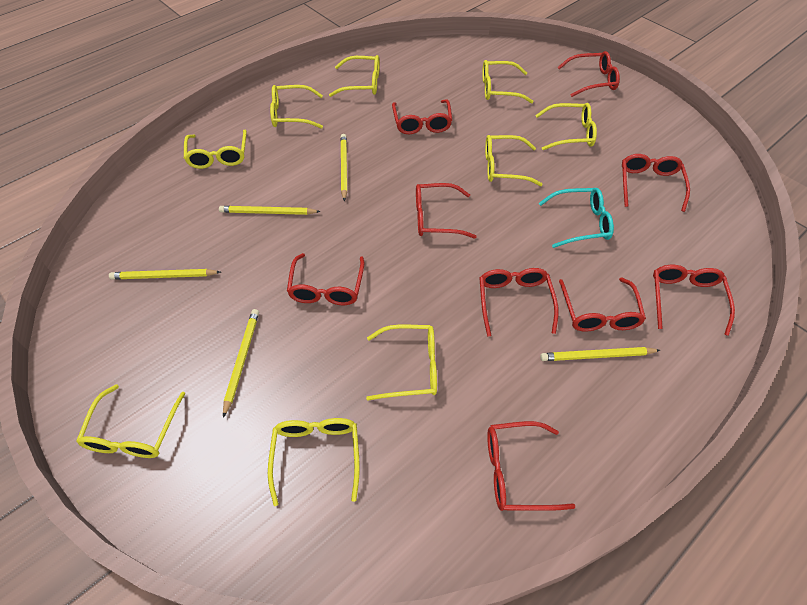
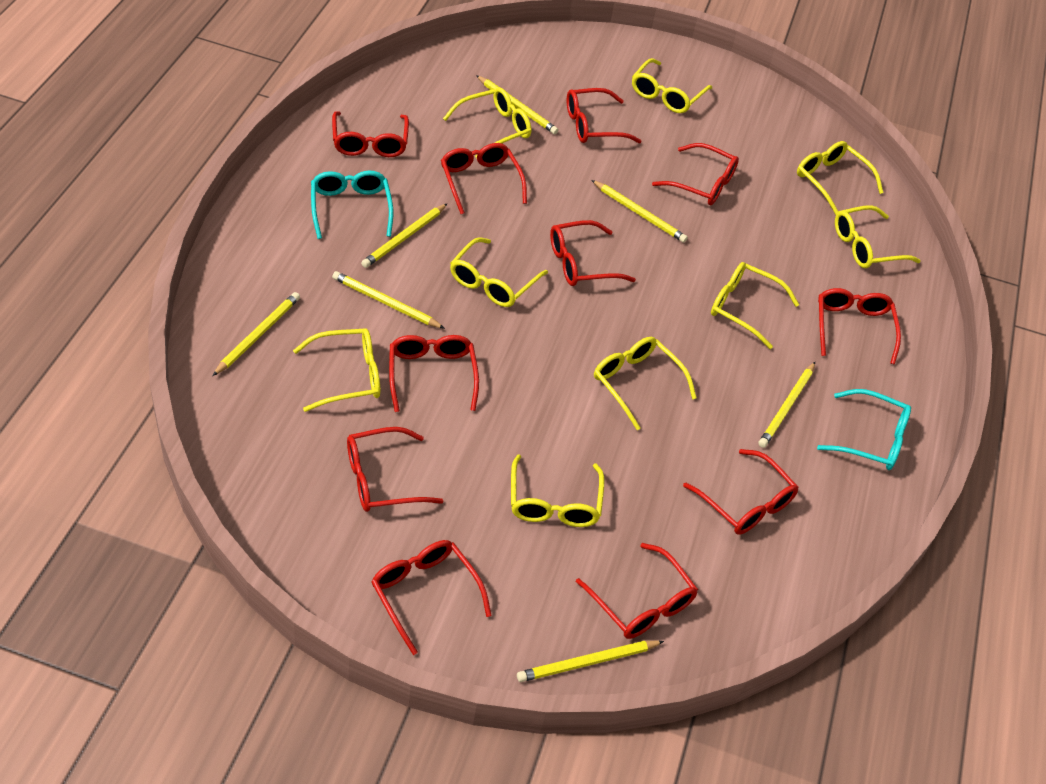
red glasses: 9 -> 11
turquoise glasses: 1 -> 2
yellow pencil: 5 -> 7

